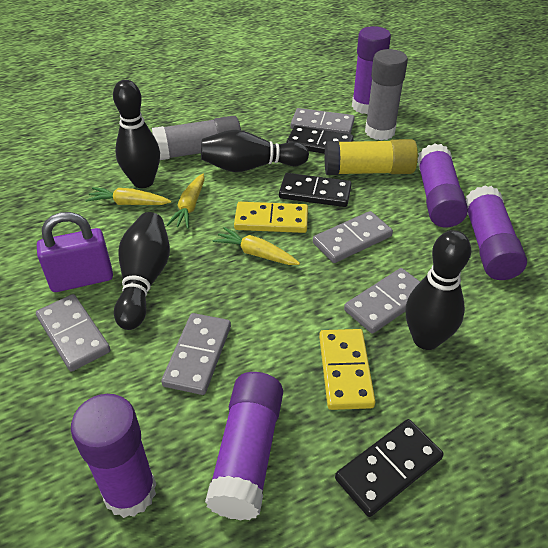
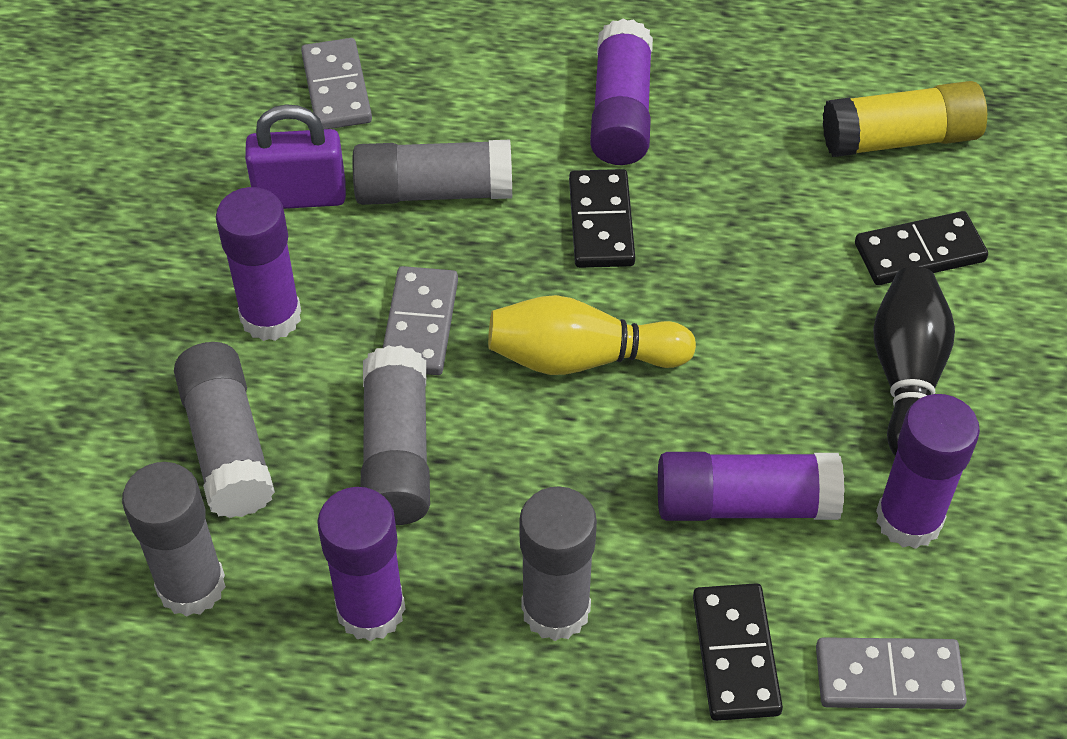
black bowling pin: 4 -> 1
grey domino: 5 -> 3
grey glue stick: 2 -> 5
yellow bowling pin: 0 -> 1
yellow carrot: 3 -> 0
yellow domino: 2 -> 0

